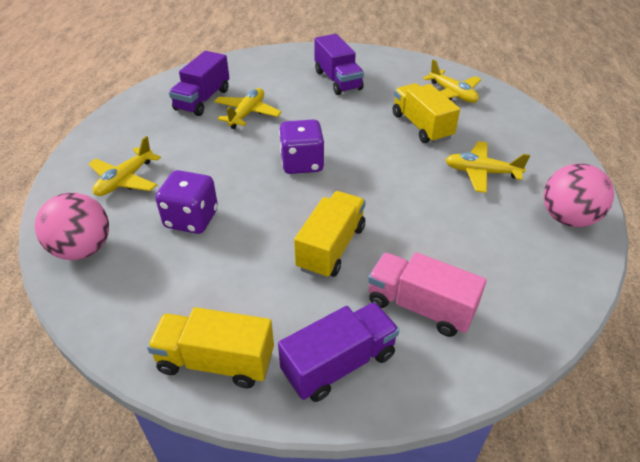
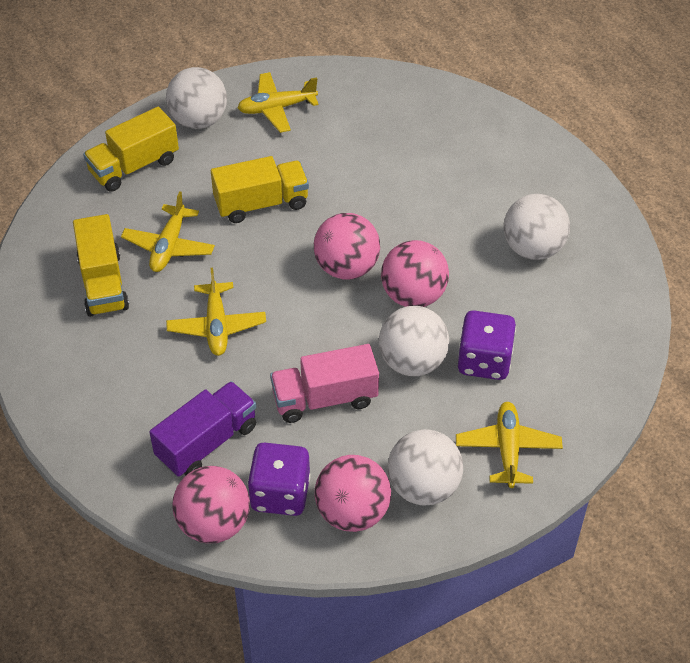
pink ball: 2 -> 4
purple truck: 3 -> 1
white ball: 0 -> 4

